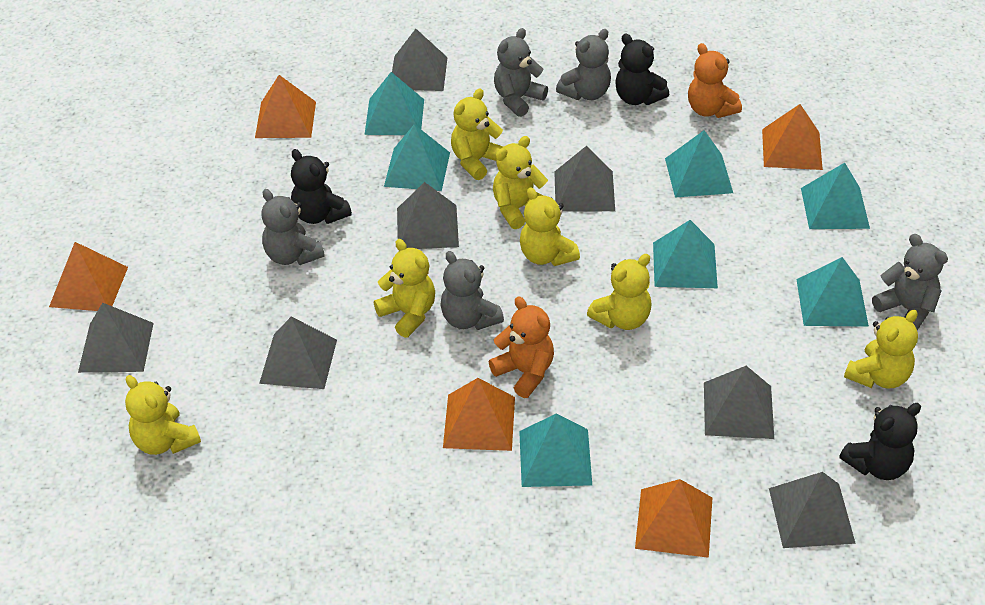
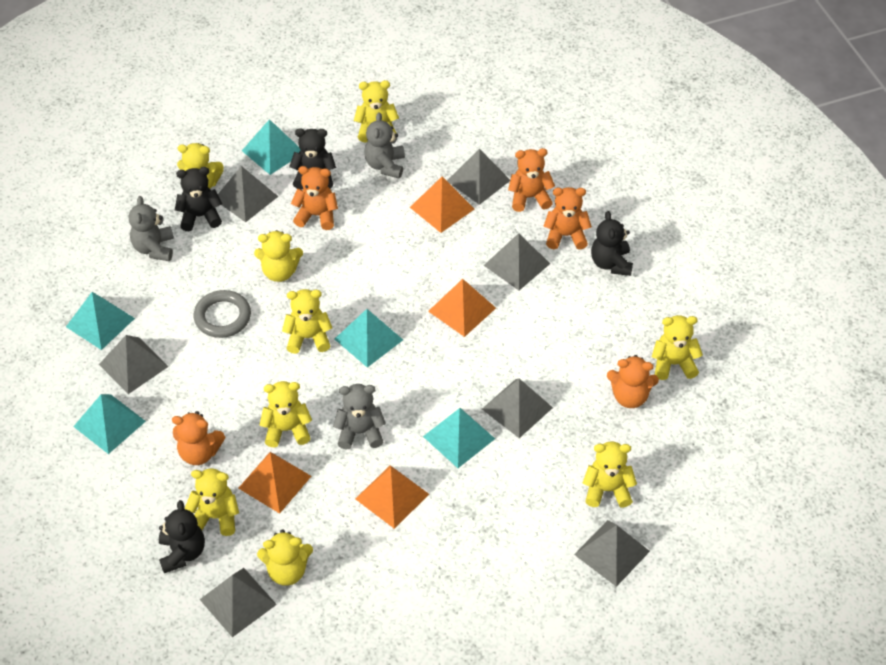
black teddy bear: 3 -> 4
grey ring: 0 -> 1
grey teddy bear: 5 -> 3
orange pyramid: 5 -> 4
orange teddy bear: 2 -> 5
turquoise pyramid: 7 -> 5
yellow teddy bear: 7 -> 9

